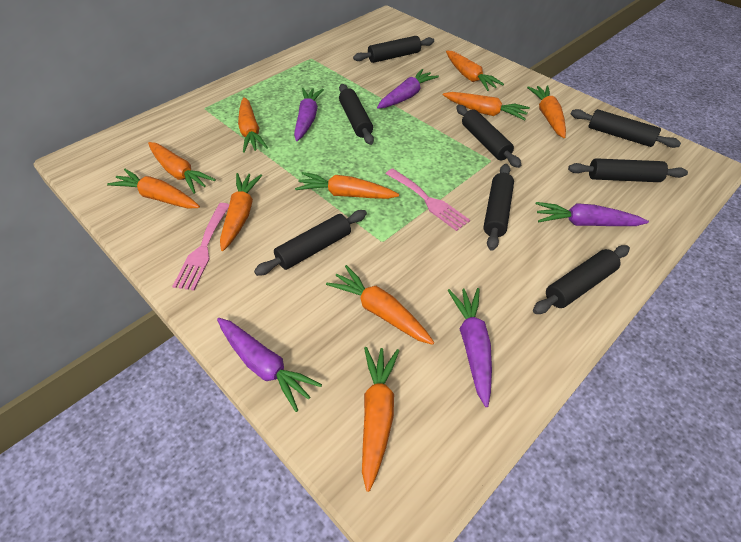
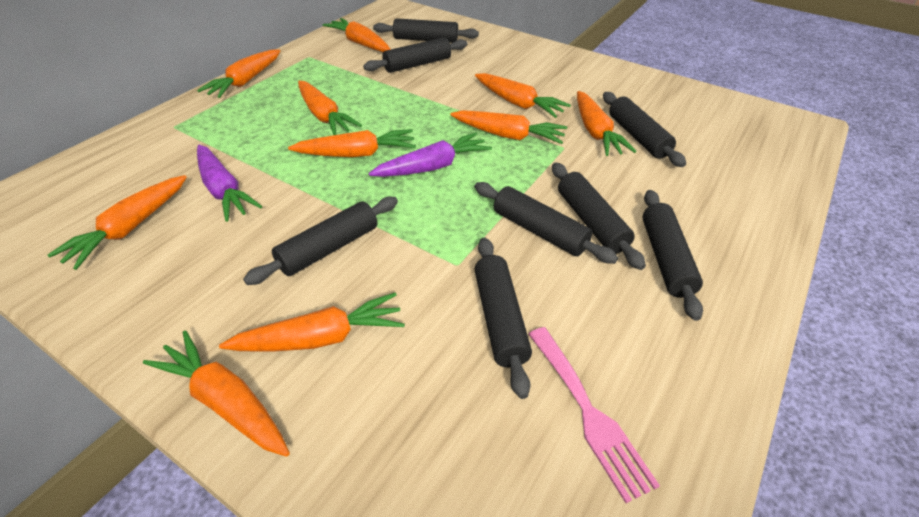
pink fork: 2 -> 1
purple carrot: 5 -> 2

